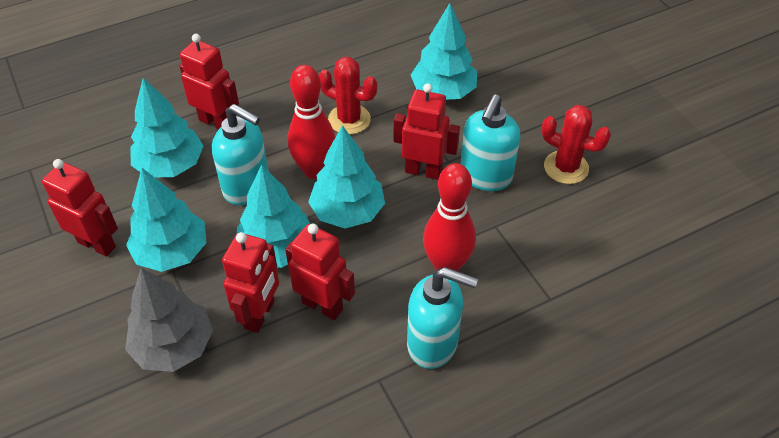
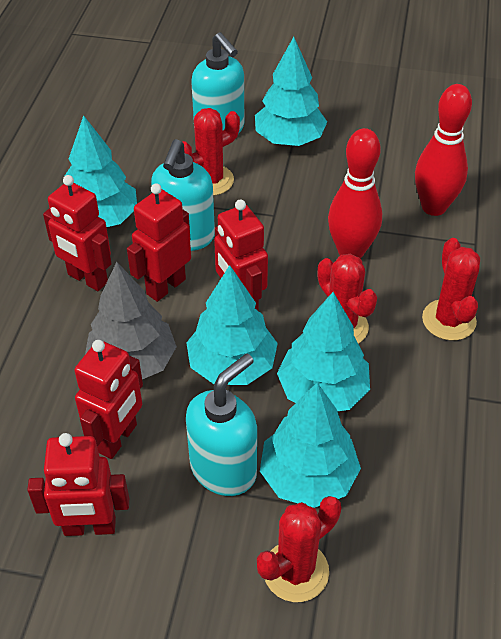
red cactus: 2 -> 4

